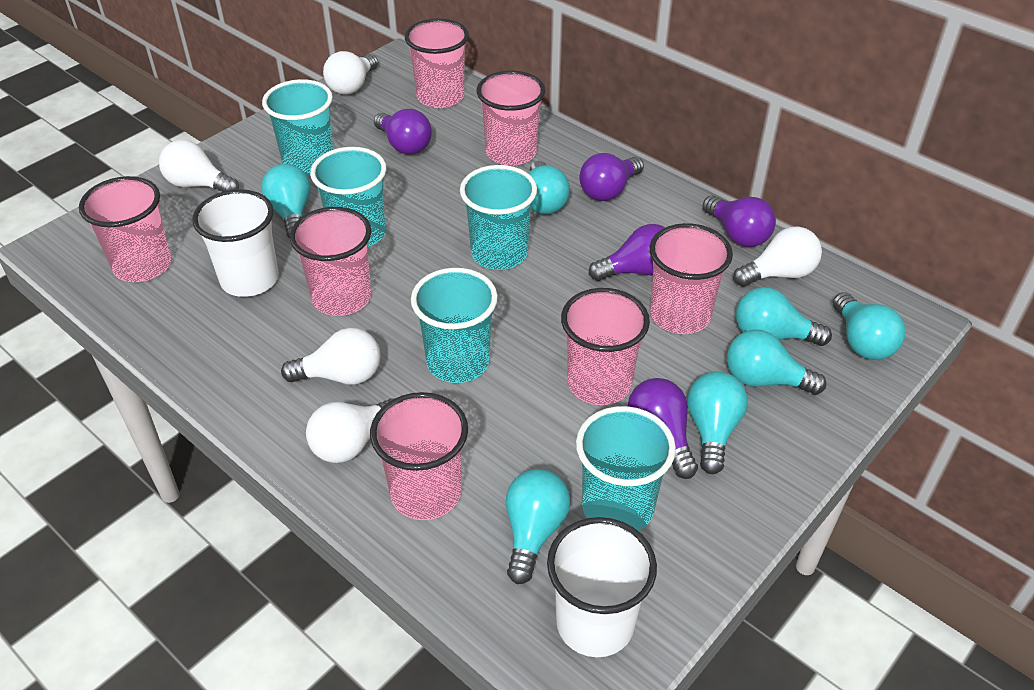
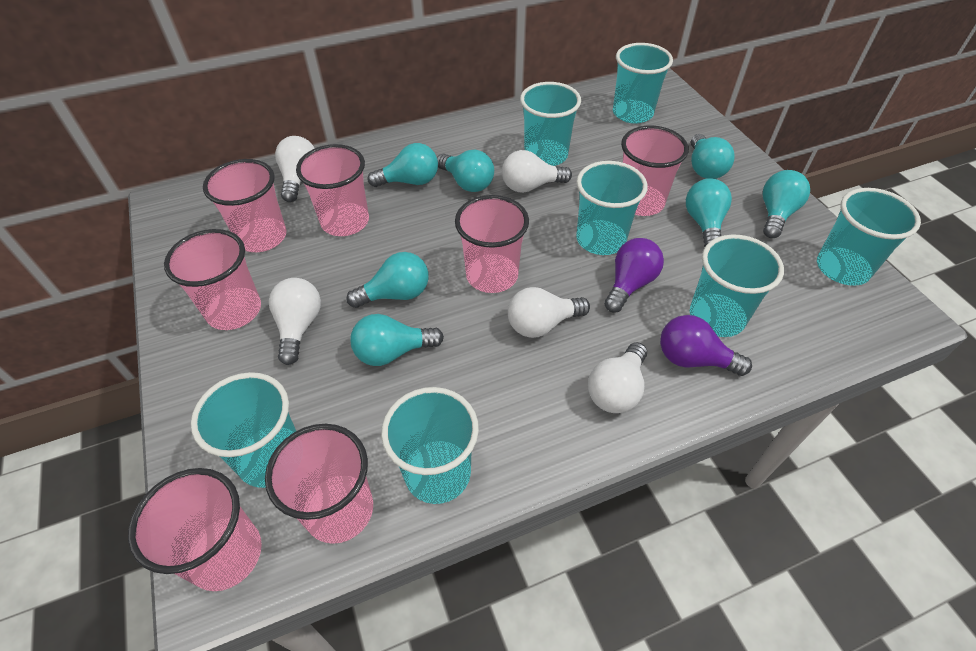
purple light bulb: 5 -> 2
turquoise cup: 5 -> 7
white cup: 2 -> 0

